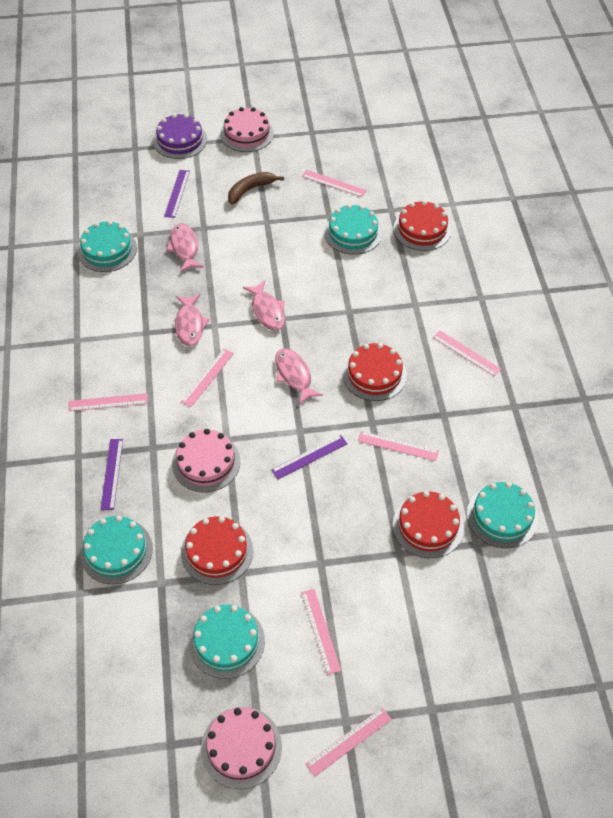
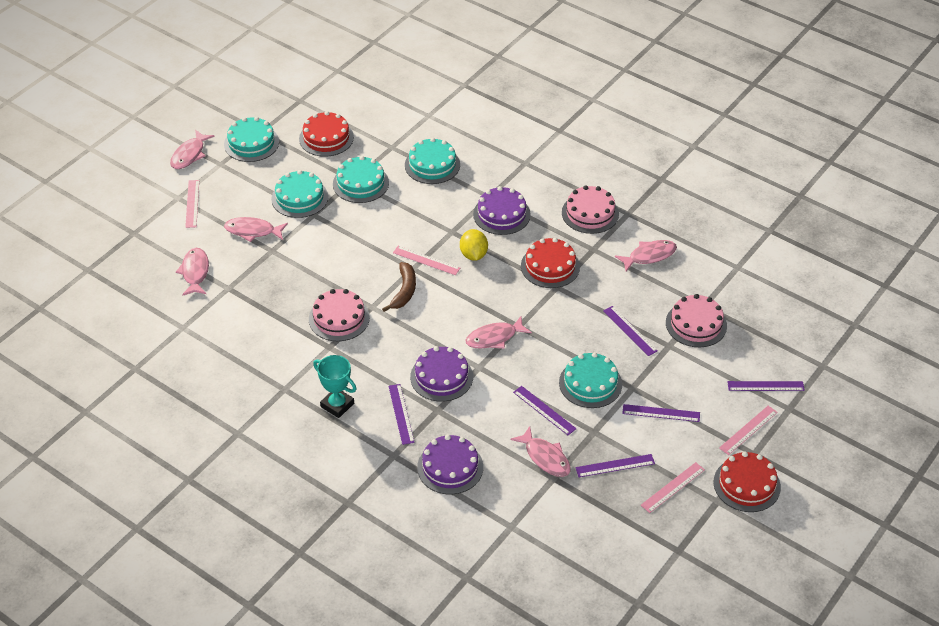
pink fish: 4 -> 6
pink ruler: 7 -> 4
purple cake: 1 -> 3
purple ruler: 3 -> 6
red cake: 4 -> 3
turquoise trophy: 0 -> 1
yellow lemon: 0 -> 1

